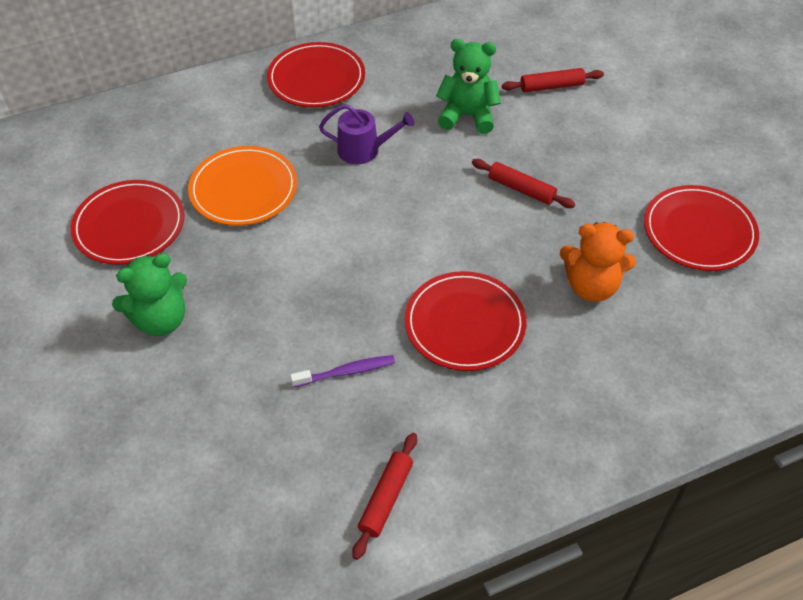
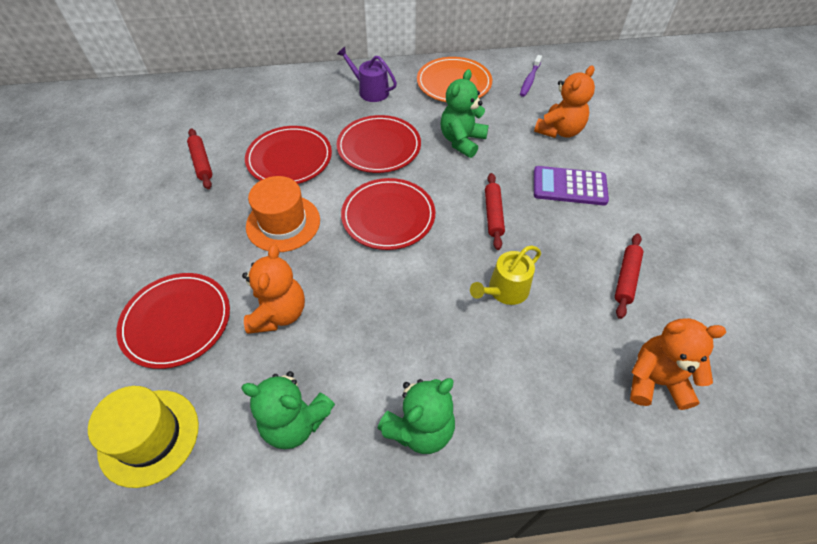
green teddy bear: 2 -> 3
orange hat: 0 -> 1
orange teddy bear: 1 -> 3
purple calculator: 0 -> 1
yellow hat: 0 -> 1
yellow watering can: 0 -> 1

